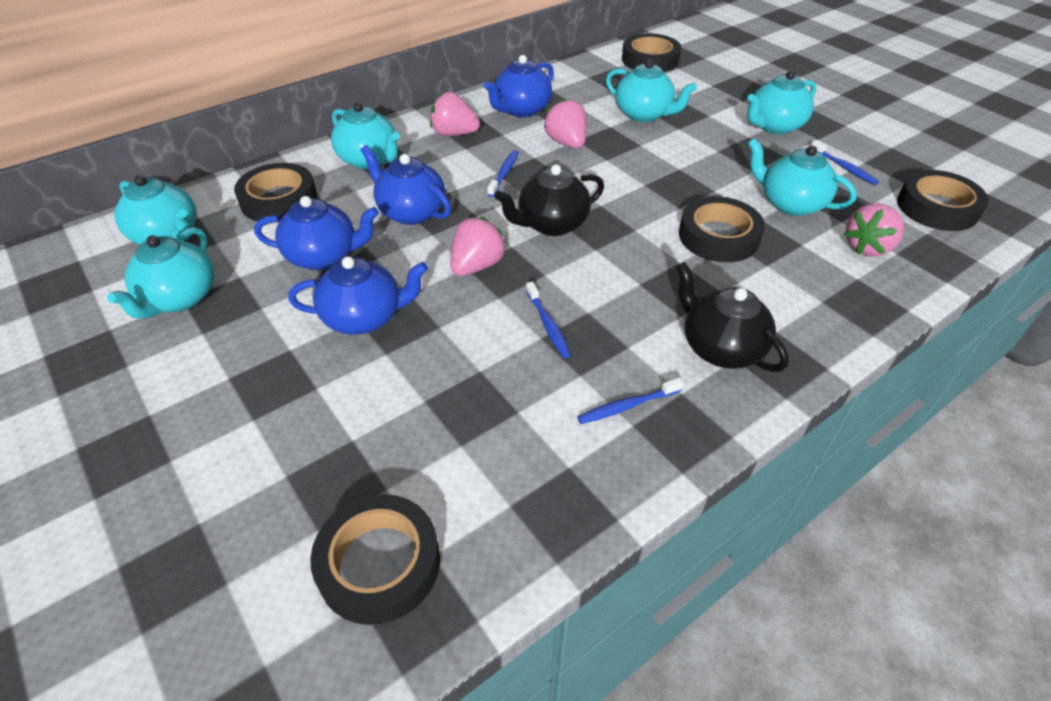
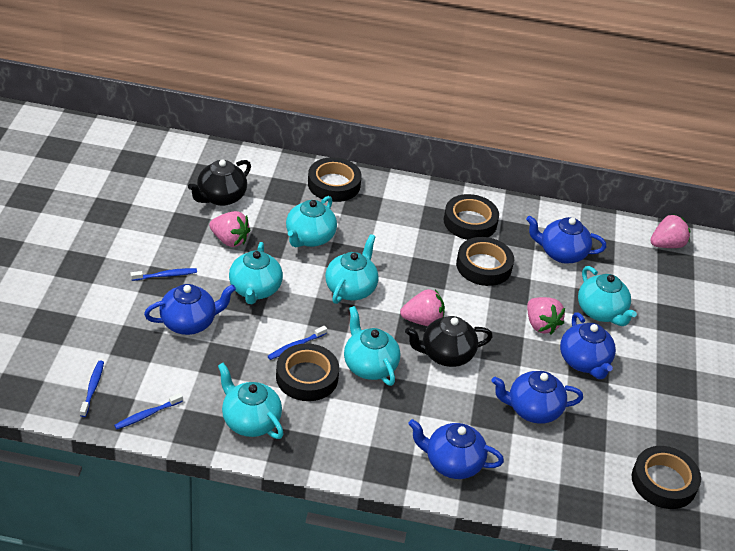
blue teapot: 4 -> 5

